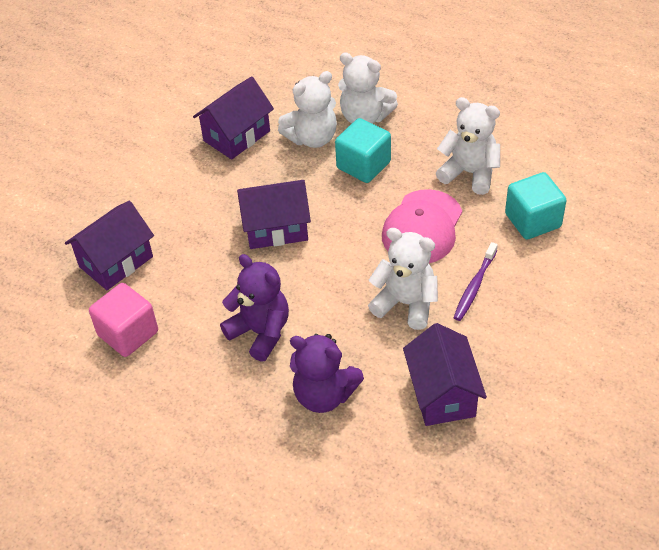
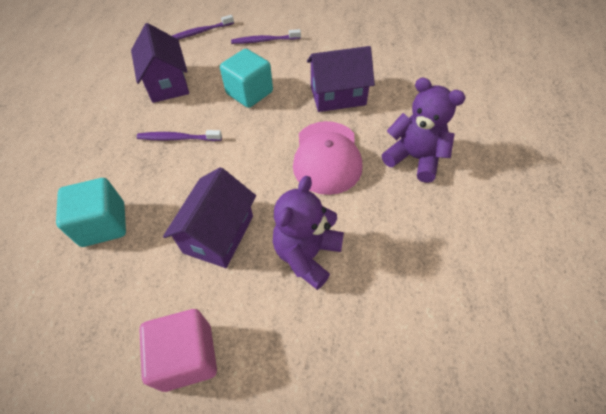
purple house: 4 -> 3
purple toothbrush: 1 -> 3
white teddy bear: 4 -> 0

